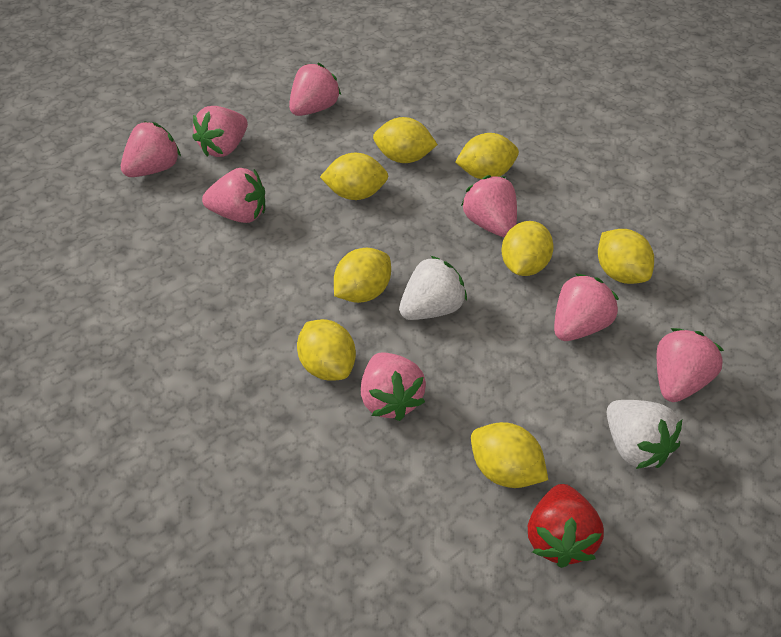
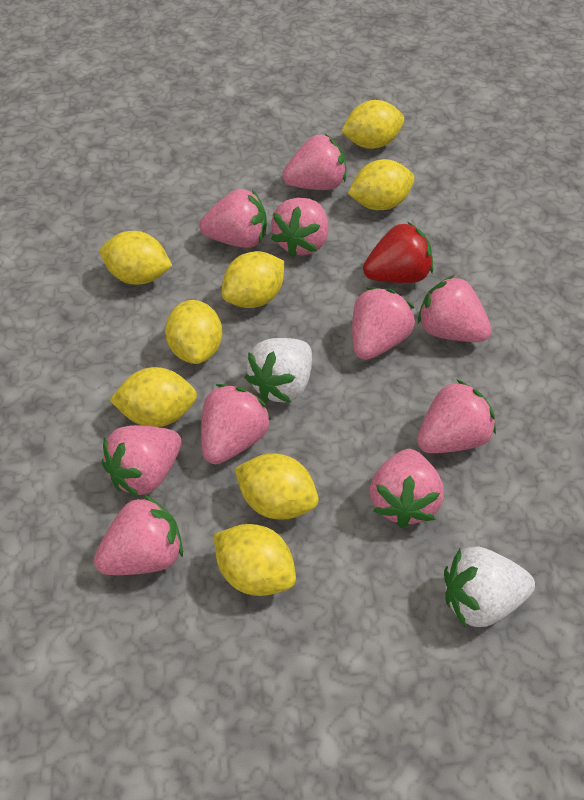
pink strawberry: 8 -> 10

